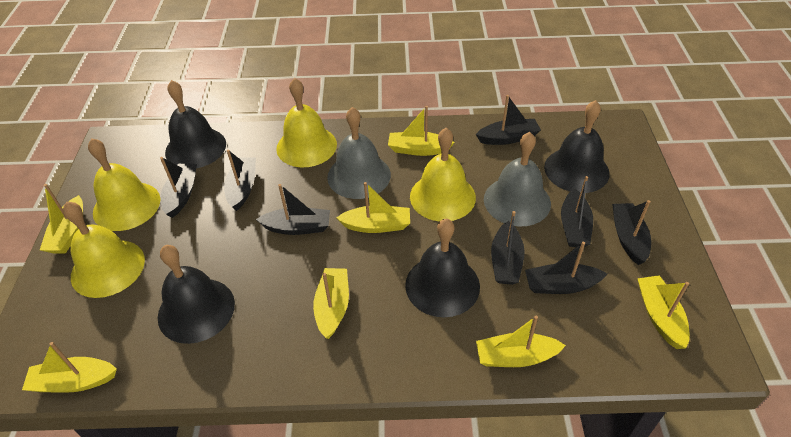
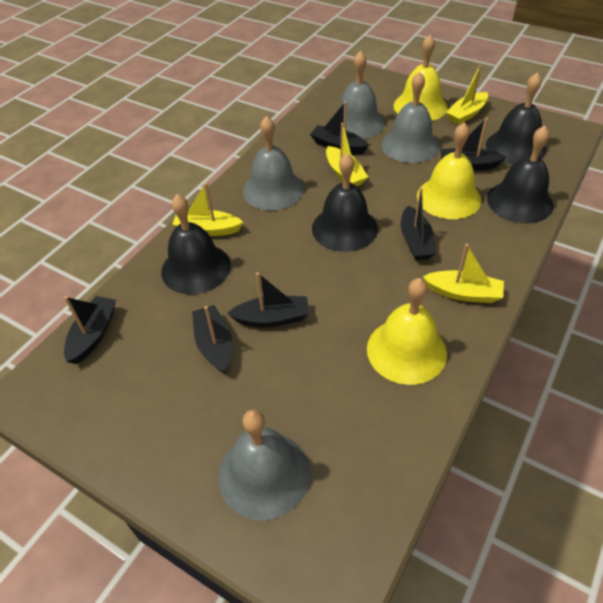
black boat: 8 -> 6
grey bell: 2 -> 4
yellow bell: 4 -> 3
yellow boat: 7 -> 4

